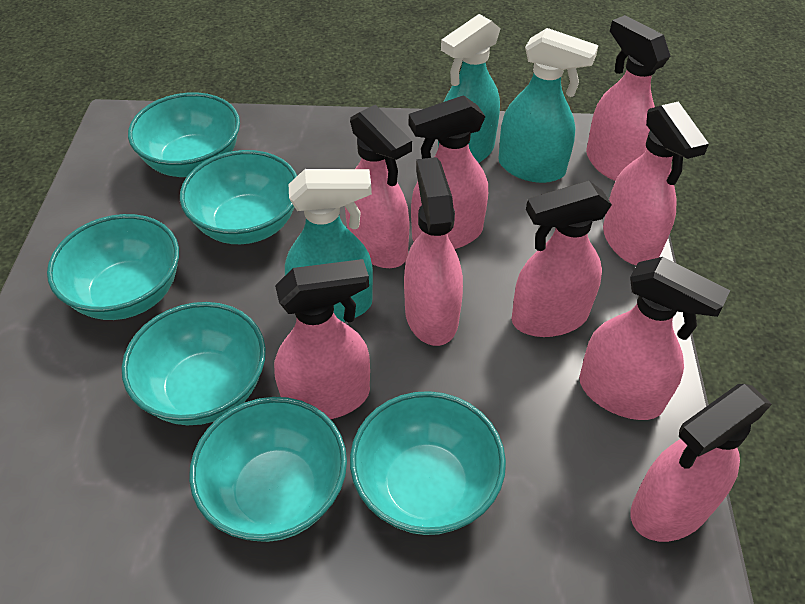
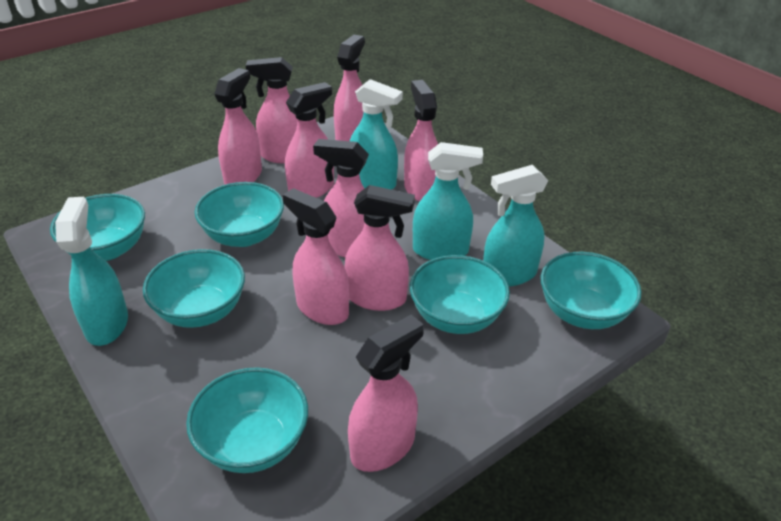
turquoise spray bottle: 3 -> 4

